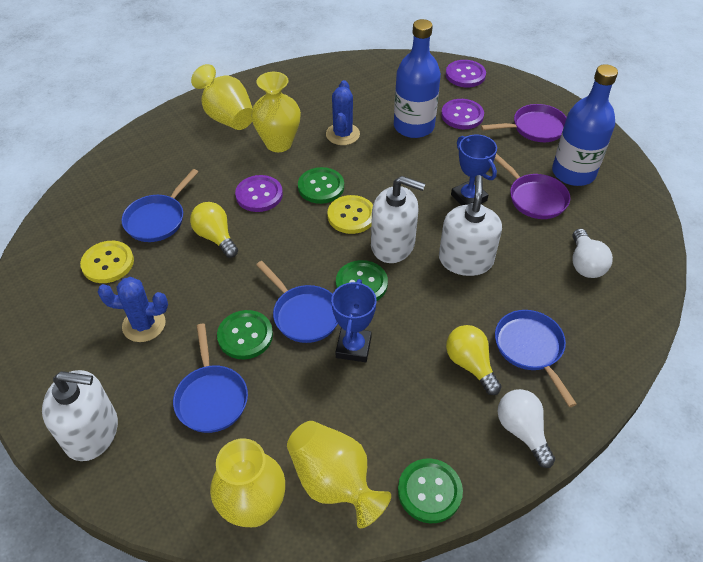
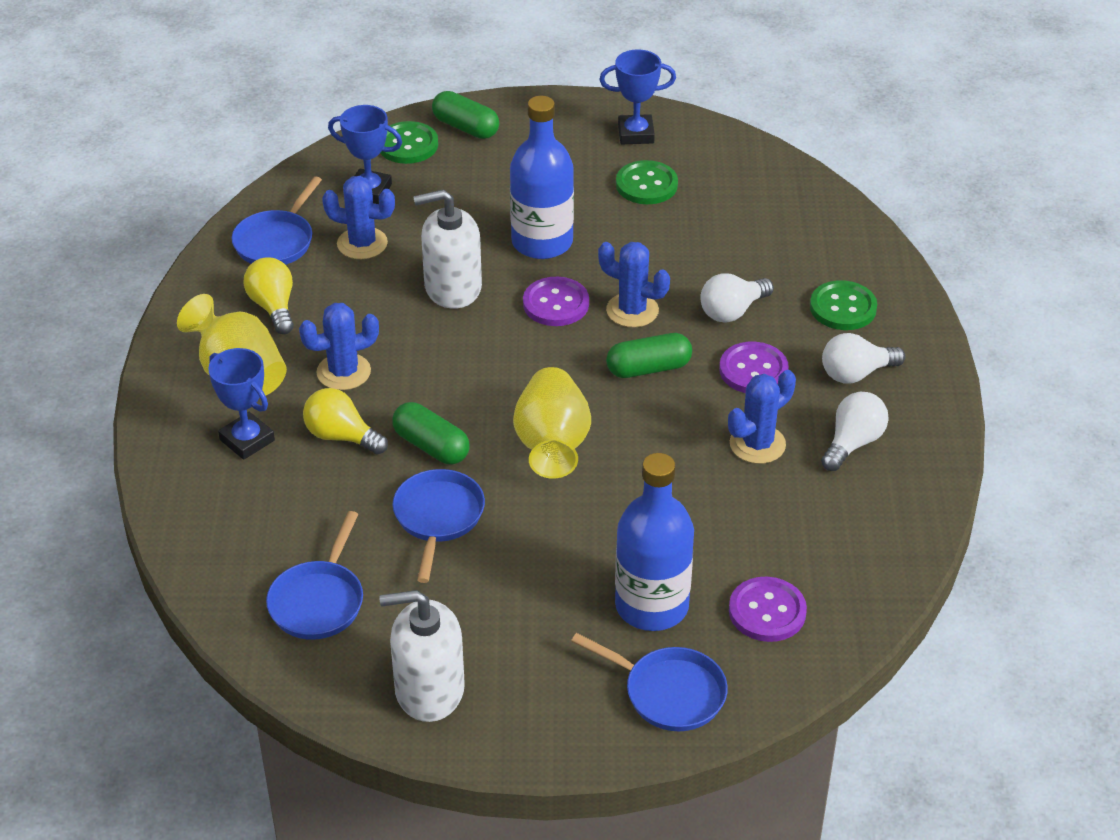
blue cactus: 2 -> 4
blue trophy: 2 -> 3
green button: 4 -> 3
green capsule: 0 -> 3
purple pan: 2 -> 0
white light bulb: 2 -> 3
white soap dispenser: 3 -> 2
yellow button: 2 -> 0
yellow vase: 4 -> 2

